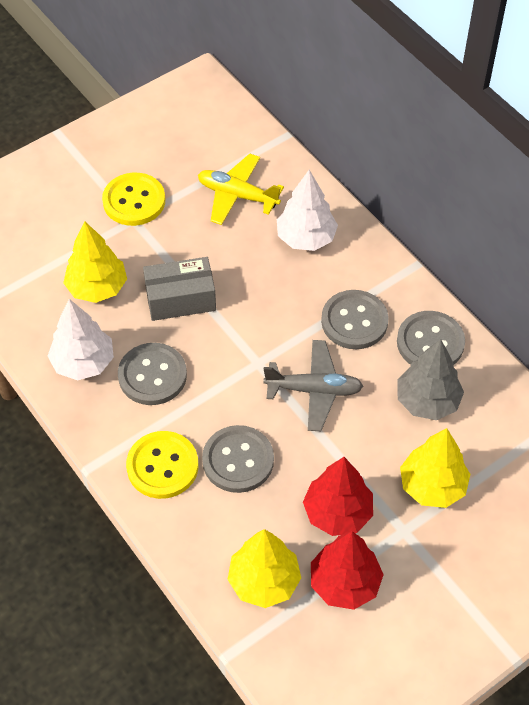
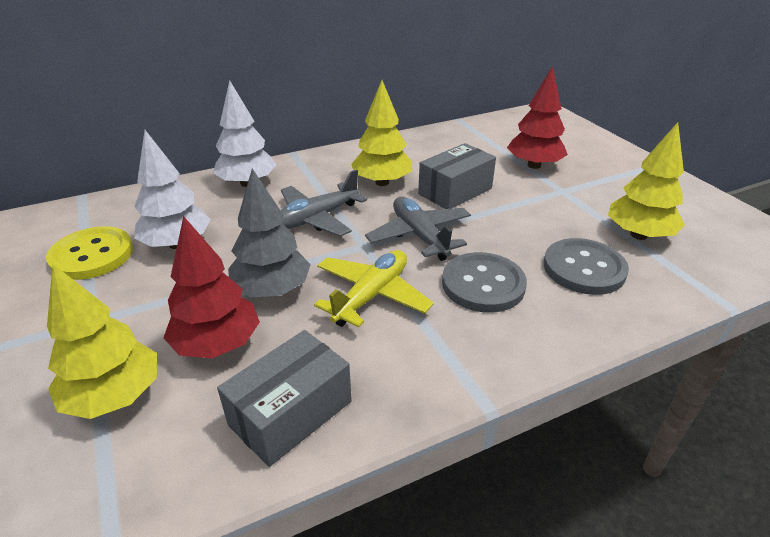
grey box: 1 -> 2
grey button: 4 -> 2
grey plane: 1 -> 2
yellow button: 2 -> 1

